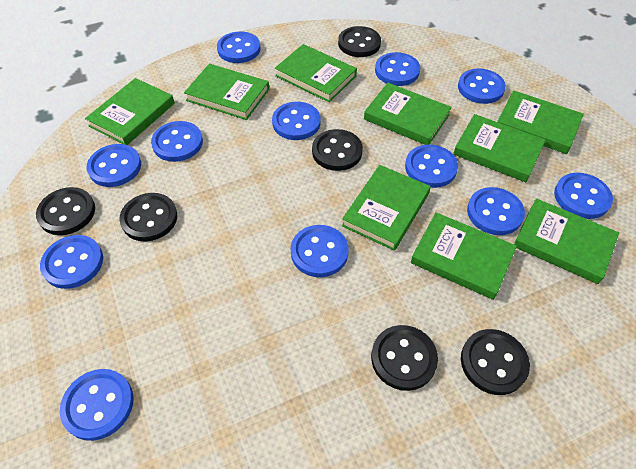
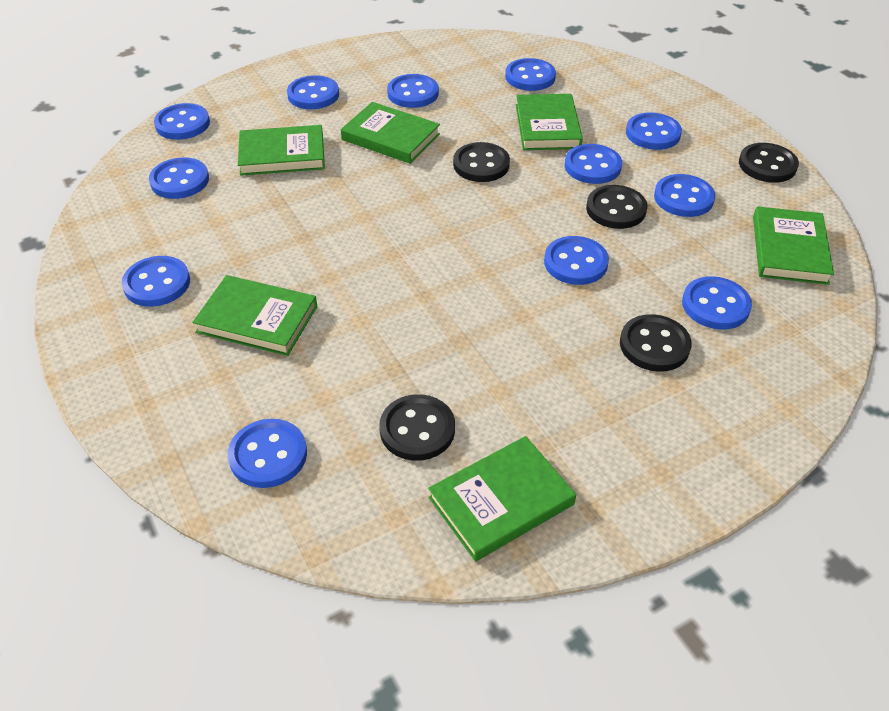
black button: 6 -> 5
green book: 9 -> 6

